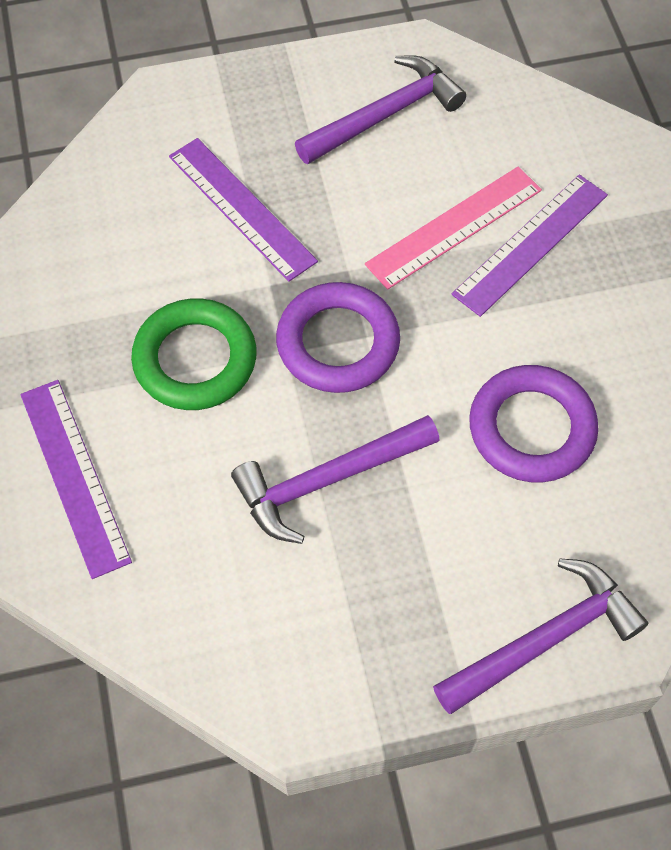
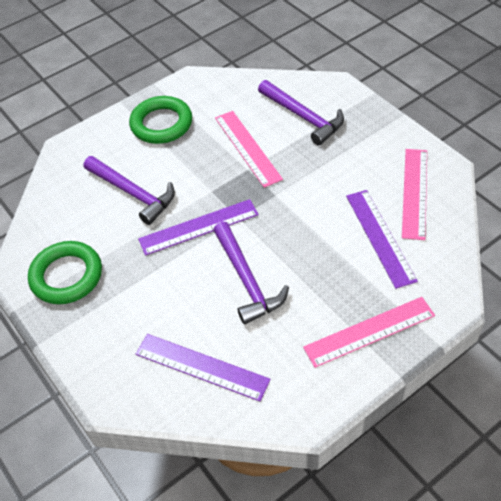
green ring: 1 -> 2
pink ruler: 1 -> 3
purple ring: 2 -> 0

